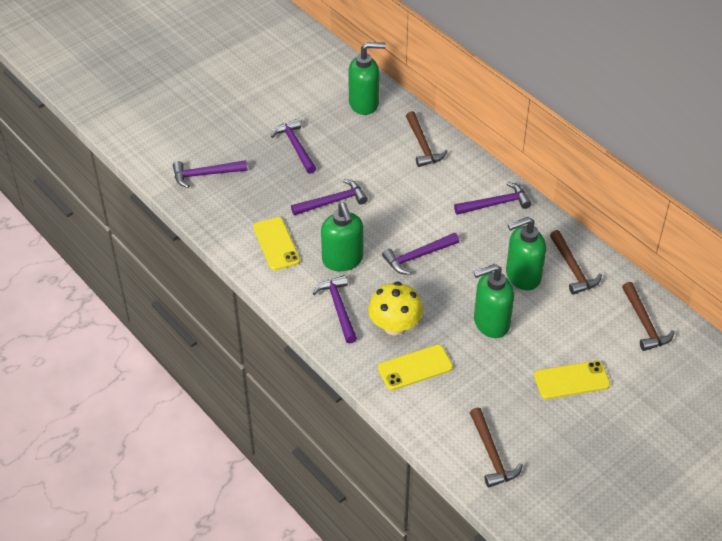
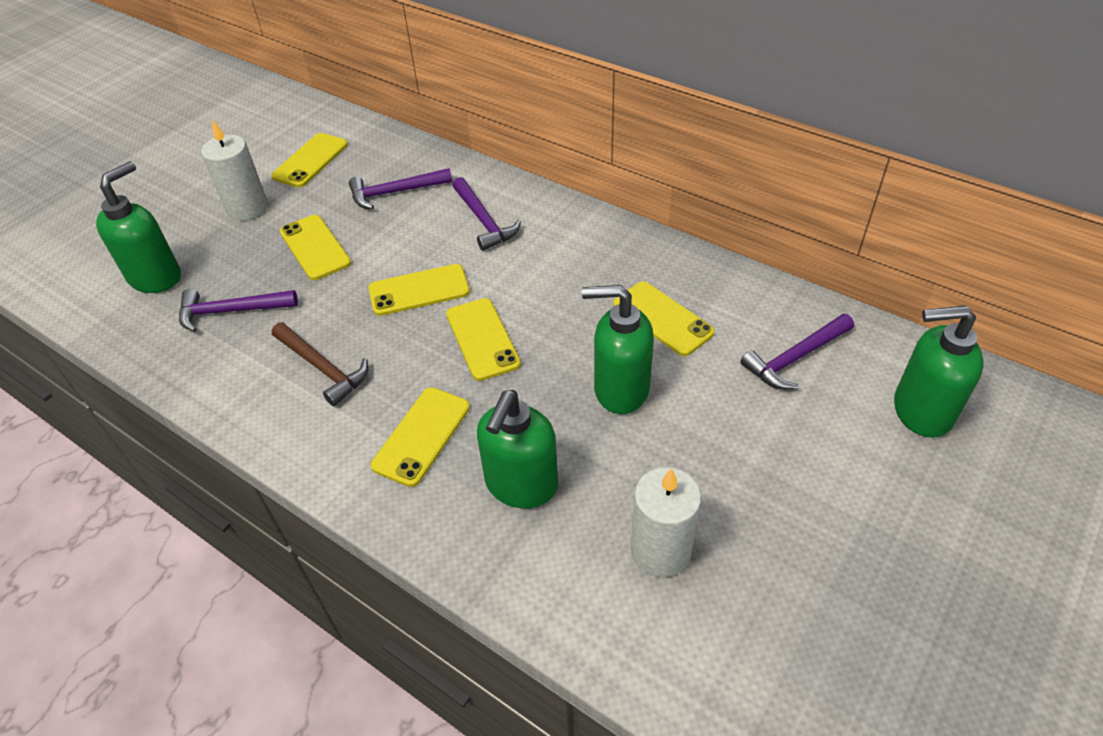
brown hammer: 4 -> 1
purple hammer: 6 -> 4
white candle: 0 -> 2
yellow mushroom: 1 -> 0
yellow phone: 3 -> 6

